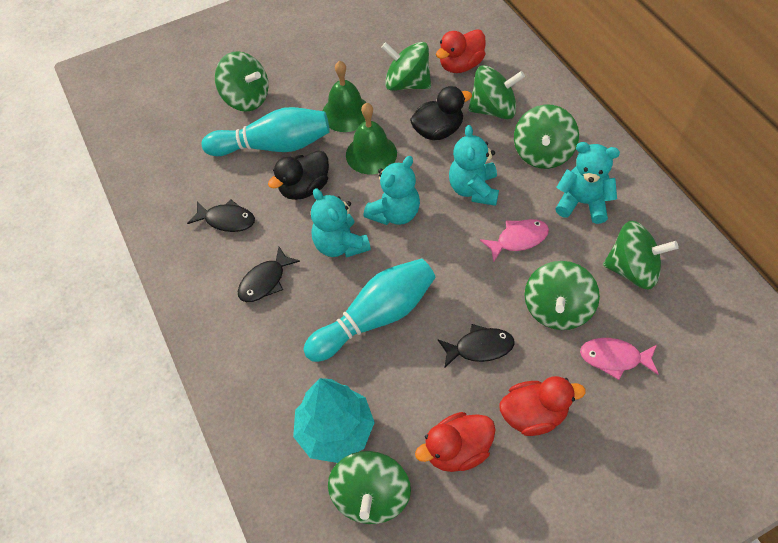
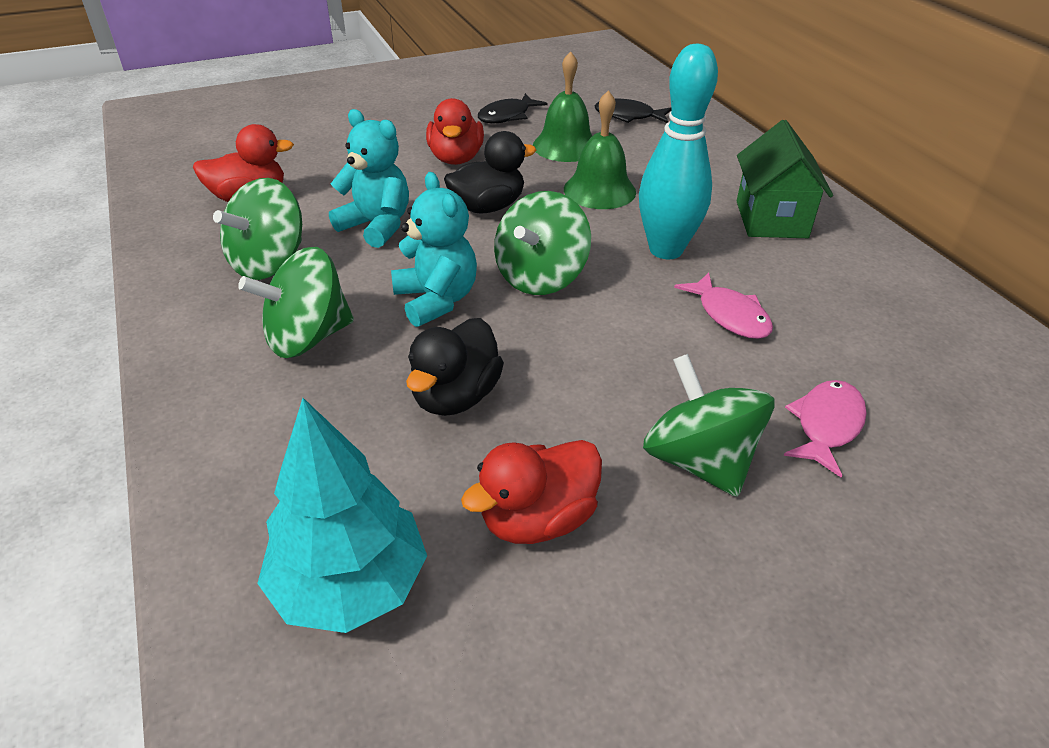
black fish: 3 -> 2
green house: 0 -> 1
green spinning top: 7 -> 4
turquoise bowling pin: 2 -> 1
turquoise teddy bear: 4 -> 2

